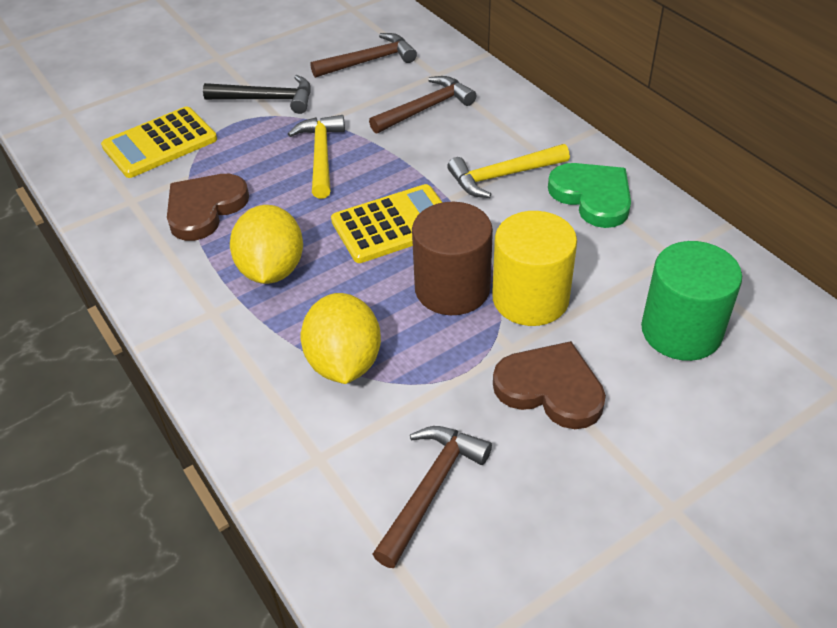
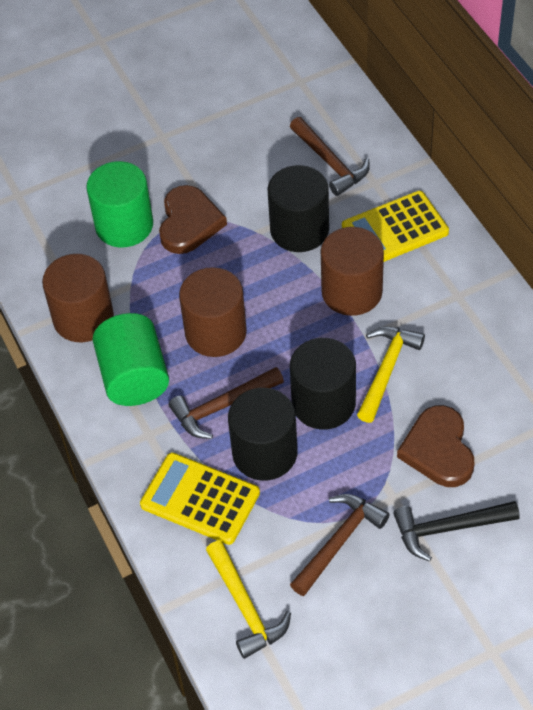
black cylinder: 0 -> 3
brown cylinder: 1 -> 3
green cylinder: 1 -> 2
green heart: 1 -> 0
yellow cylinder: 1 -> 0
yellow lemon: 2 -> 0

